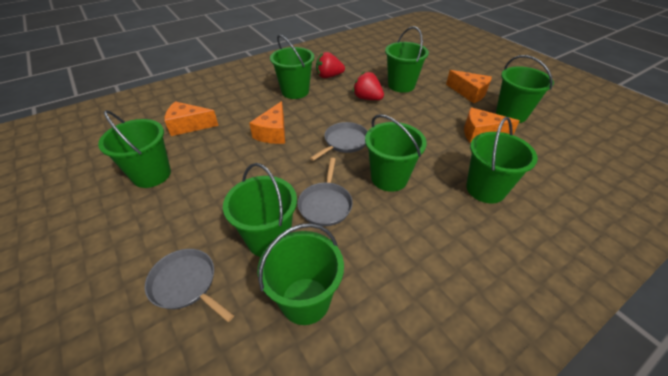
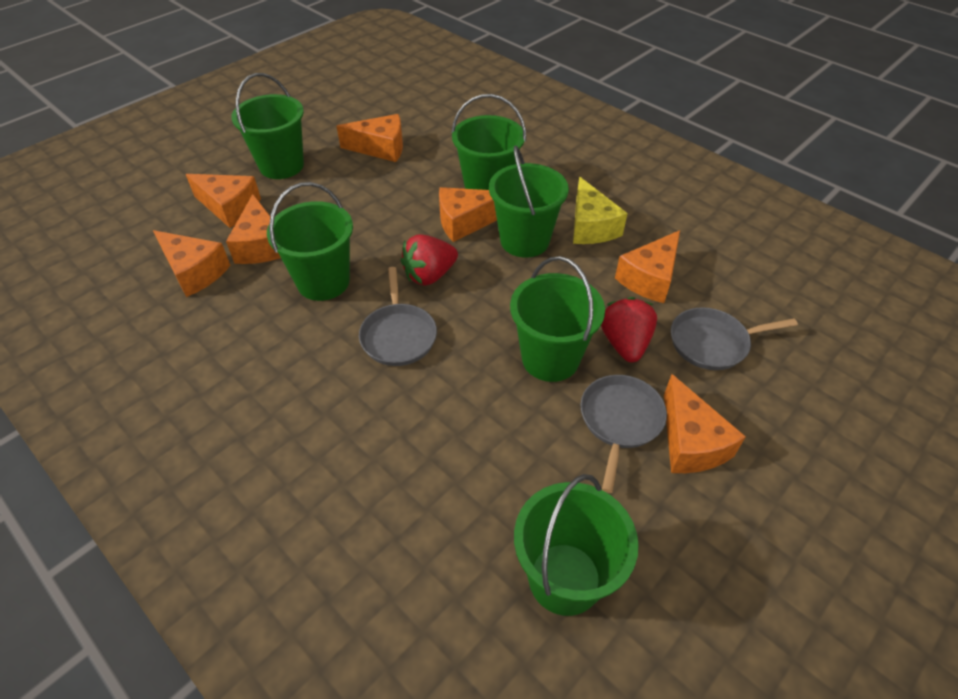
green bucket: 8 -> 6
orange cheese: 4 -> 7
yellow cheese: 0 -> 1

